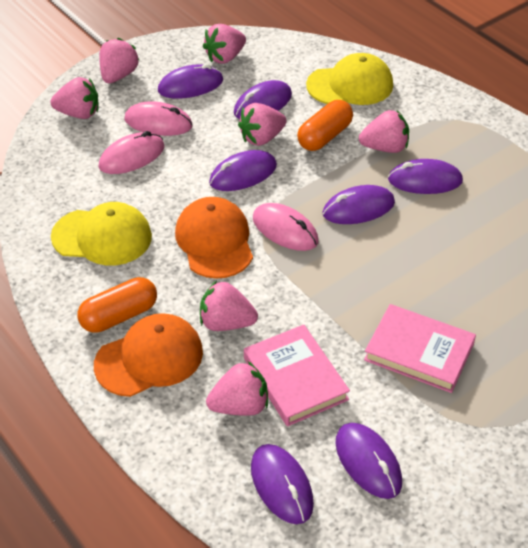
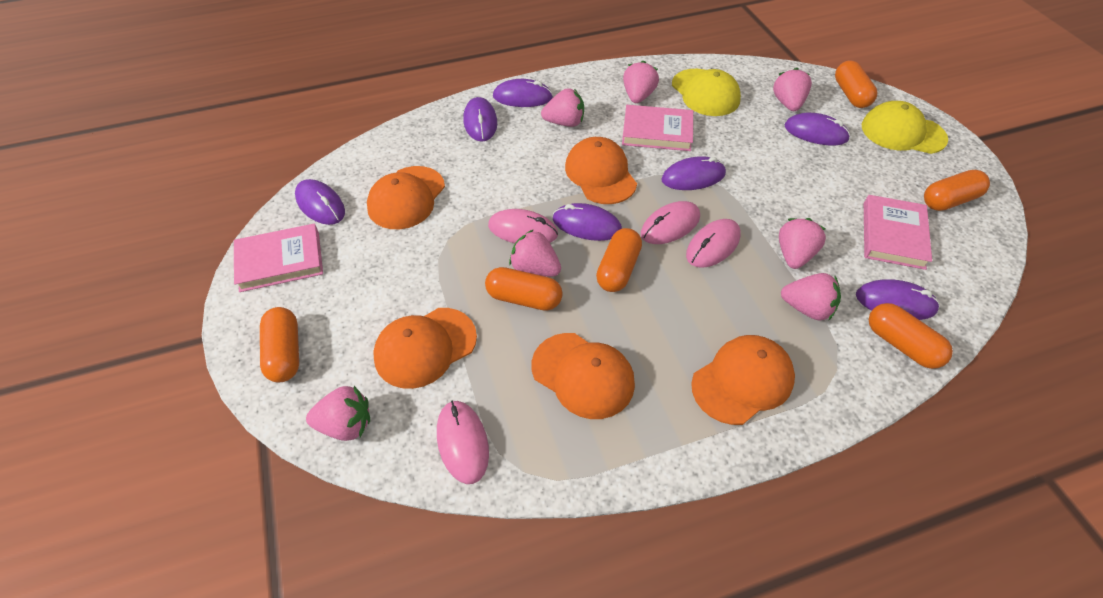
orange cap: 2 -> 5
orange capsule: 2 -> 6
pink book: 2 -> 3
pink mouse: 3 -> 4

